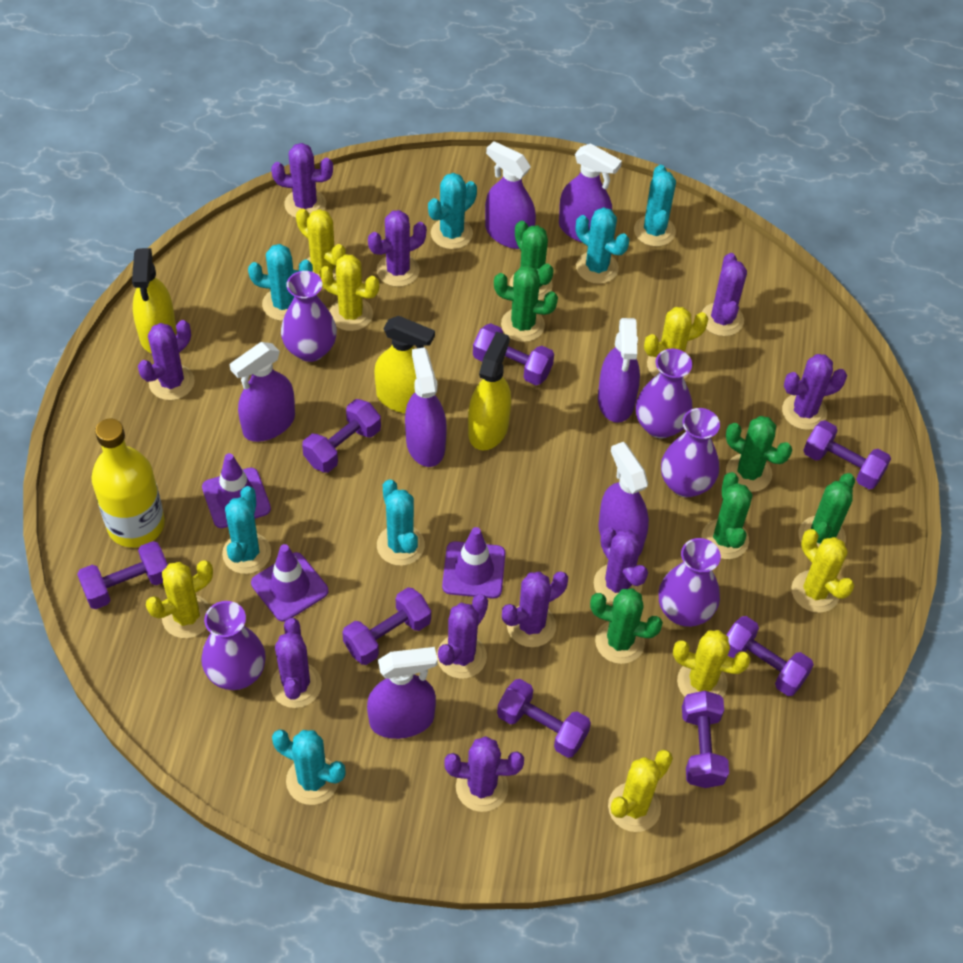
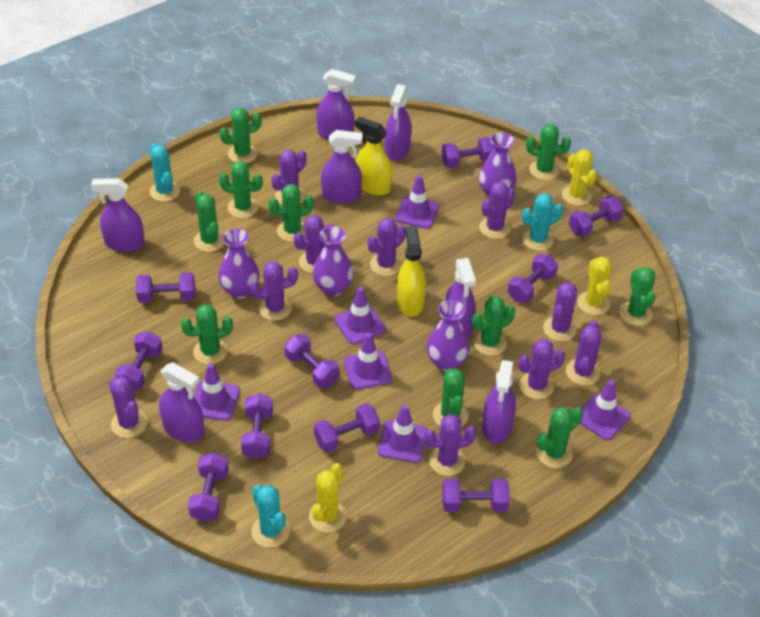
green cactus: 6 -> 10
purple dumbbell: 8 -> 10
purple traffic cone: 3 -> 6
purple vase: 5 -> 4
turquoise cactus: 7 -> 3
yellow bottle: 1 -> 0
yellow cactus: 7 -> 3
yellow spray bottle: 3 -> 2

